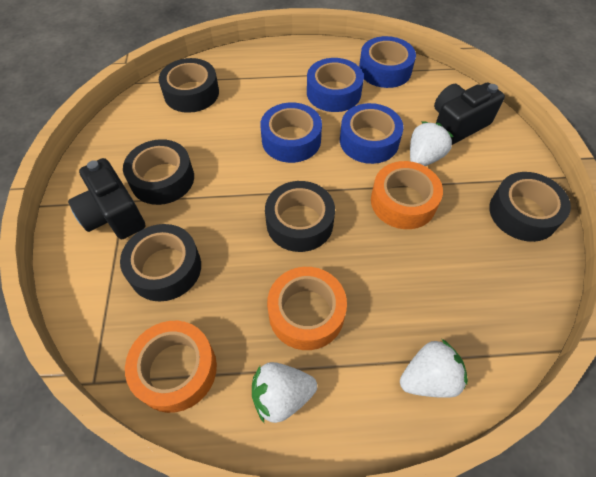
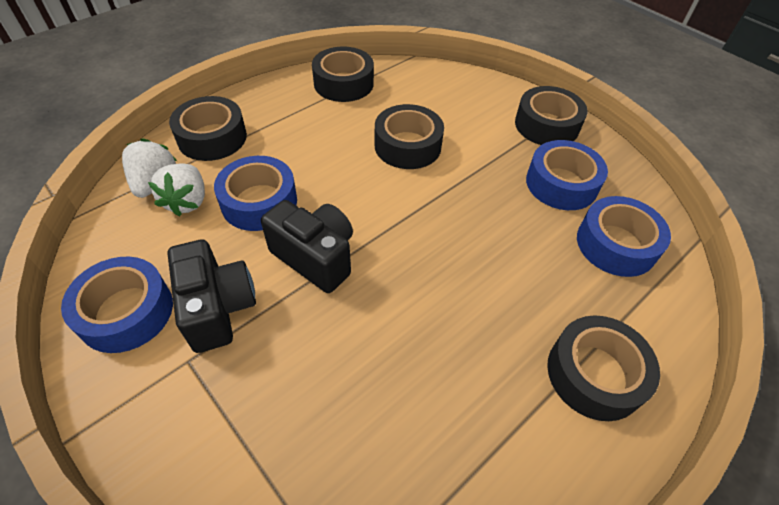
orange tape: 3 -> 0
white strawberry: 3 -> 2

